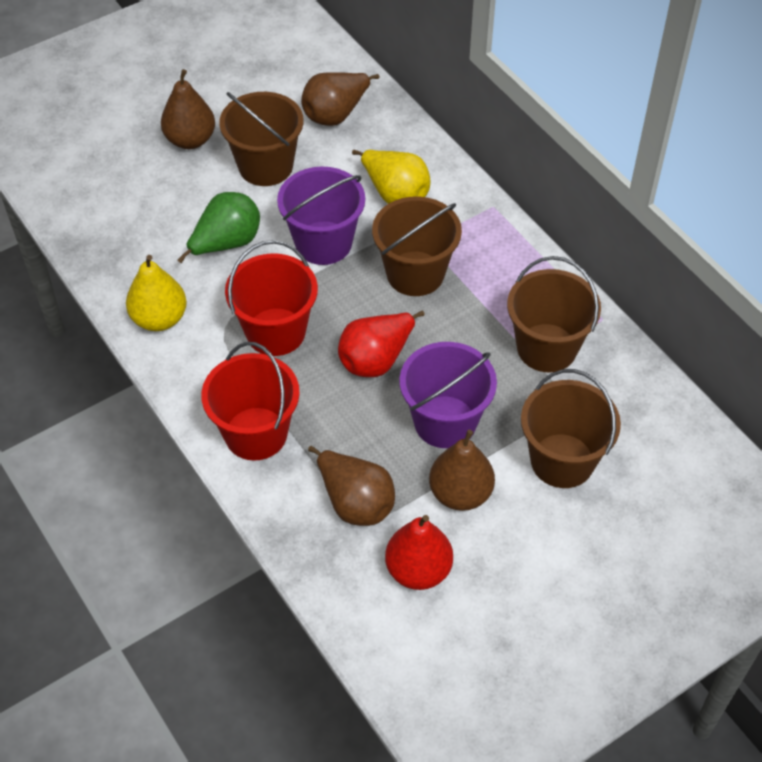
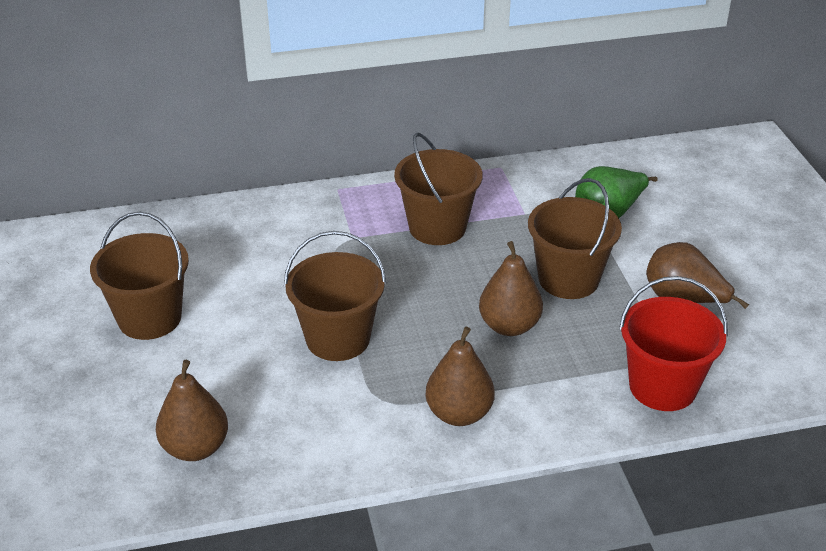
purple bucket: 2 -> 0
red bucket: 2 -> 1
red pear: 2 -> 0
yellow pear: 2 -> 0

